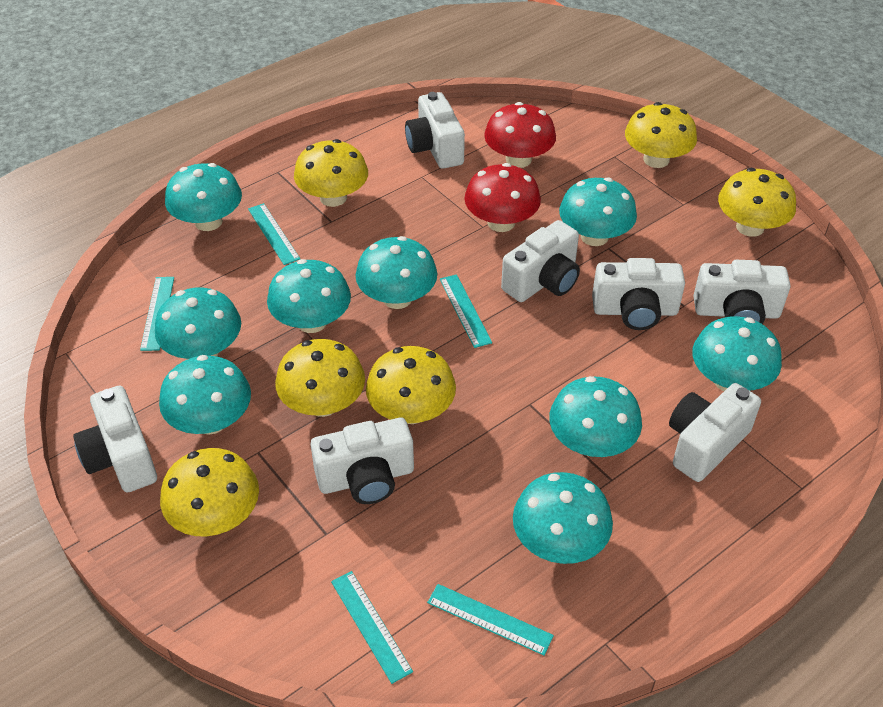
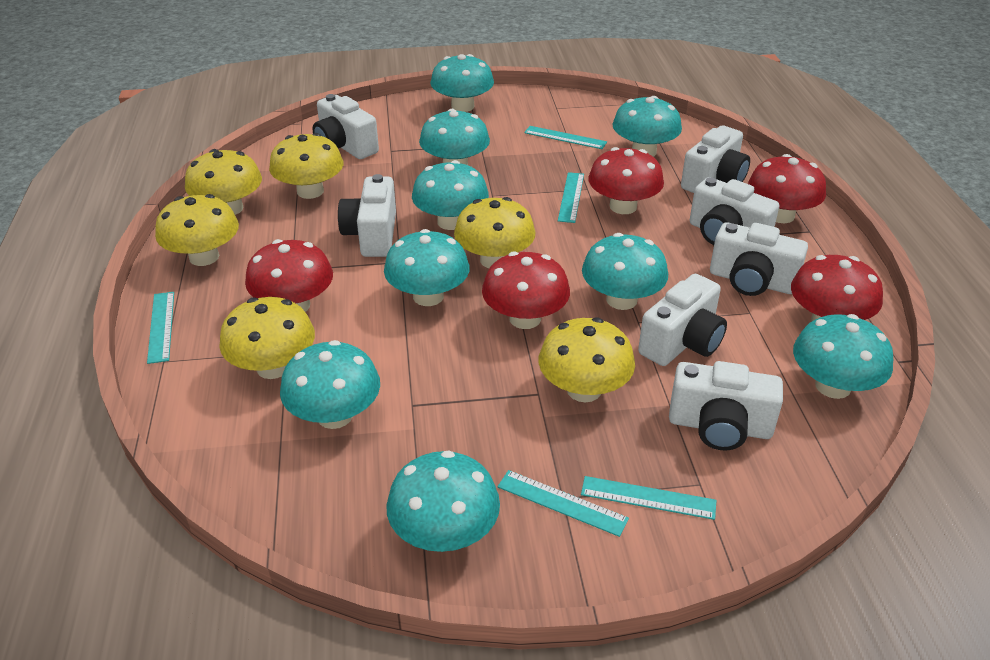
red mushroom: 2 -> 5

